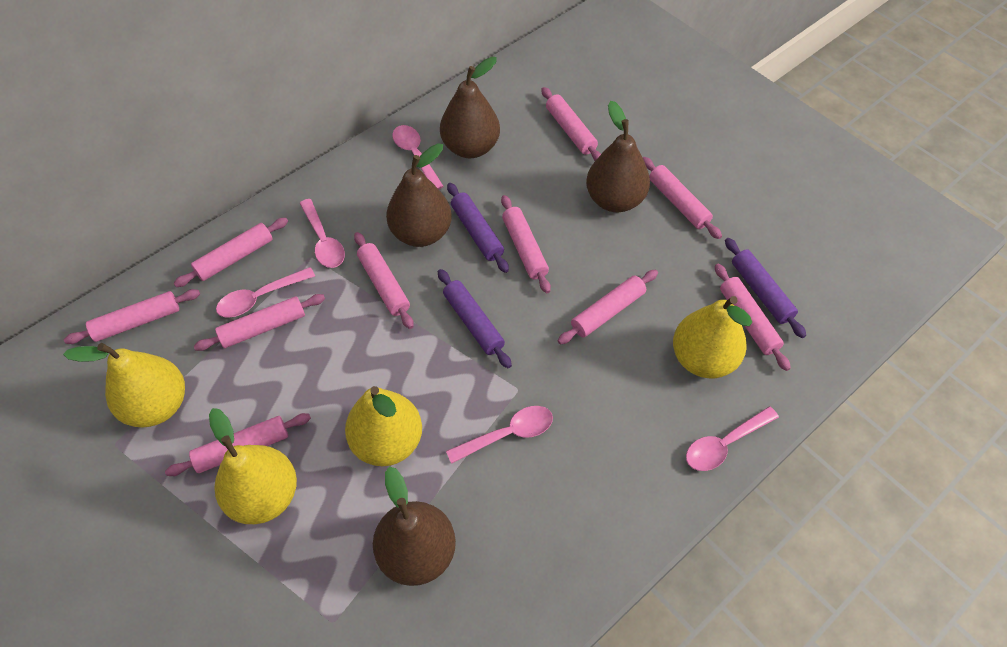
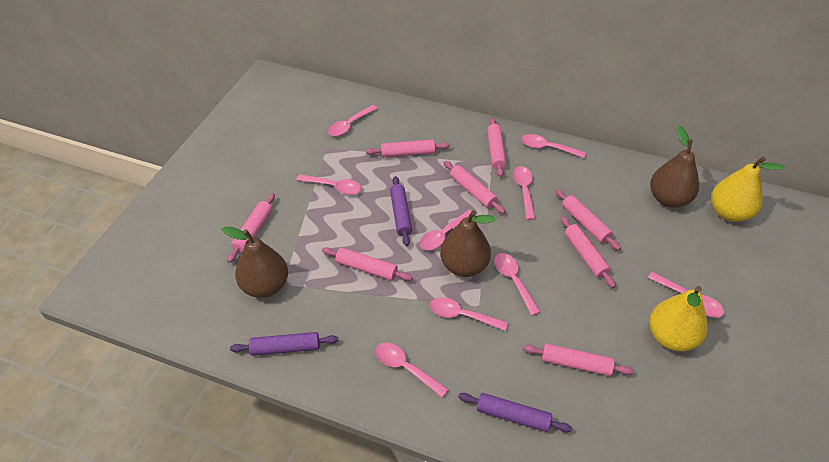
brown pear: 4 -> 3
pink rolling pin: 10 -> 8
pink spoon: 5 -> 9
yellow pear: 4 -> 2

